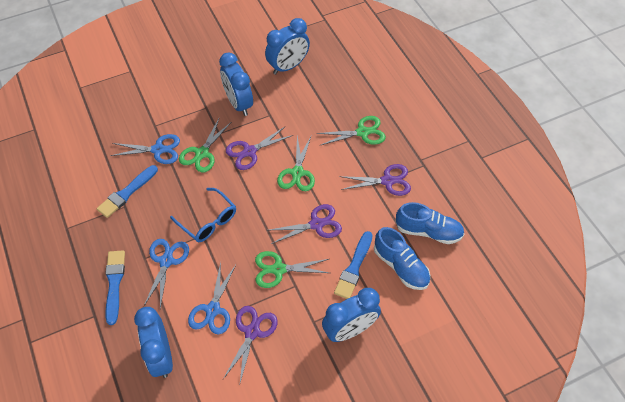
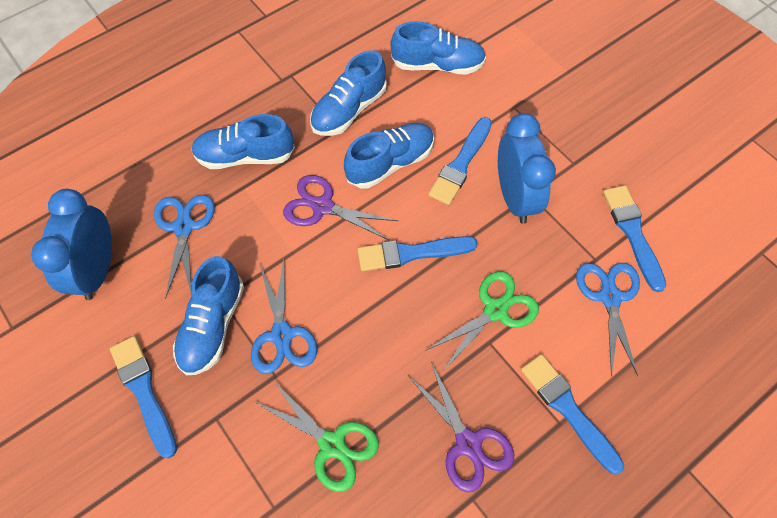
blue brush: 3 -> 5
blue clock: 4 -> 2
blue glasses: 1 -> 0
blue shoe: 2 -> 5
green scissors: 4 -> 2
purple scissors: 4 -> 2

